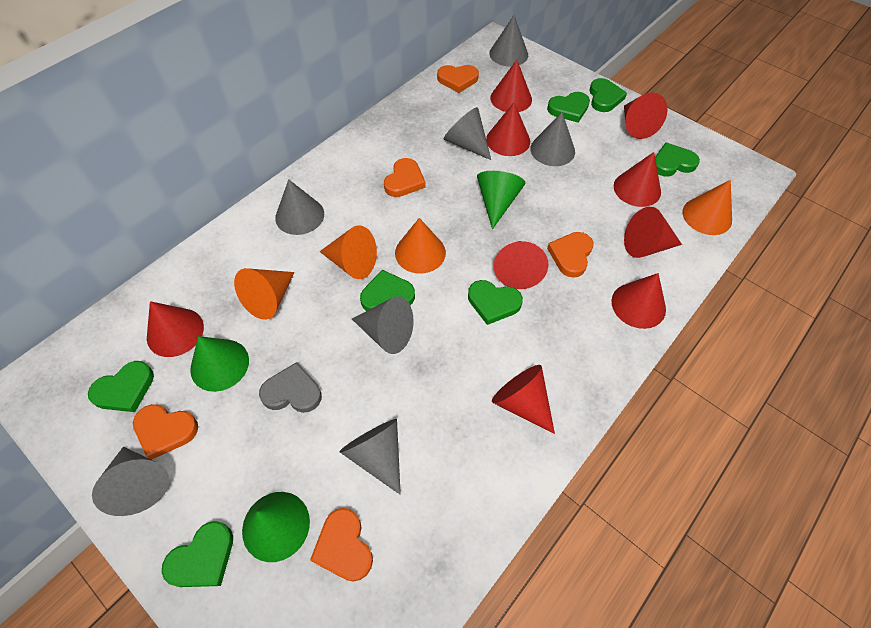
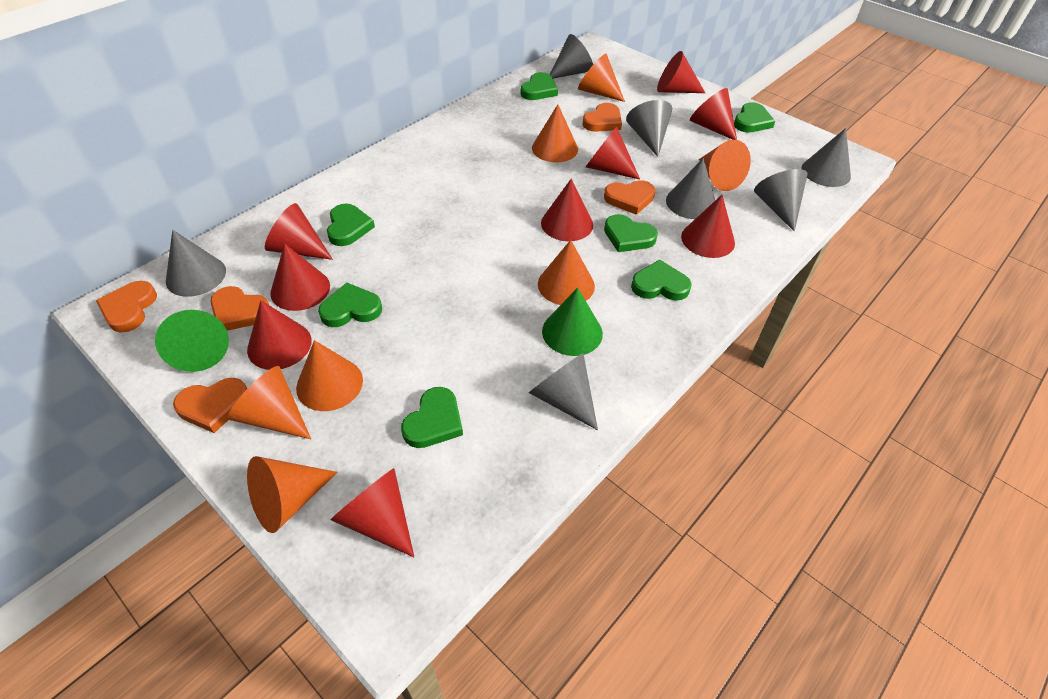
green cone: 3 -> 2
grey heart: 1 -> 0
orange cone: 4 -> 7

